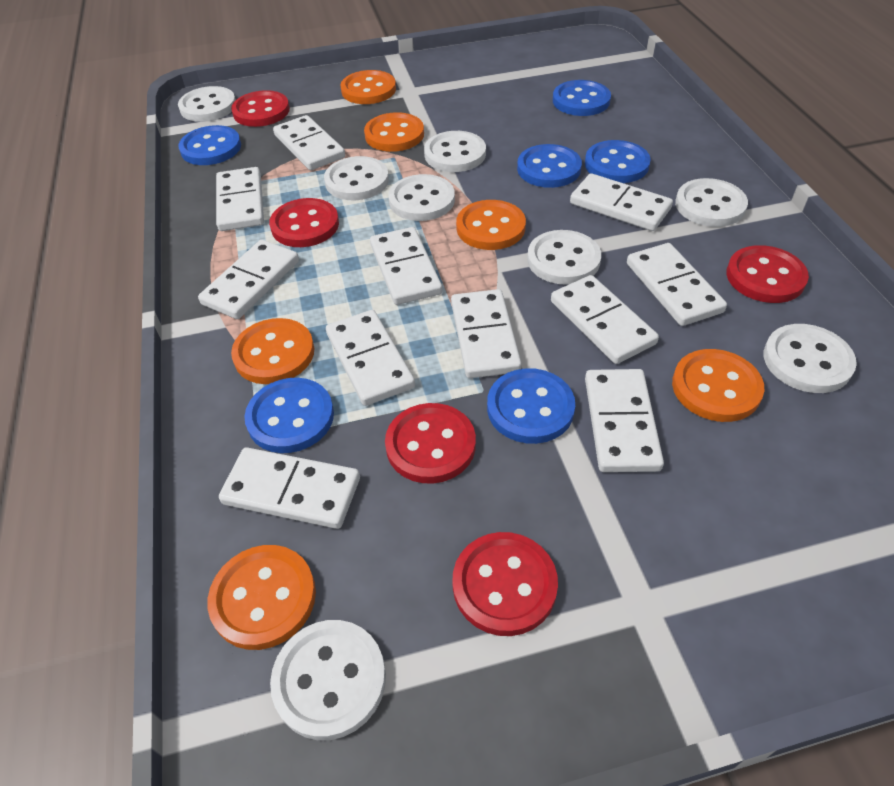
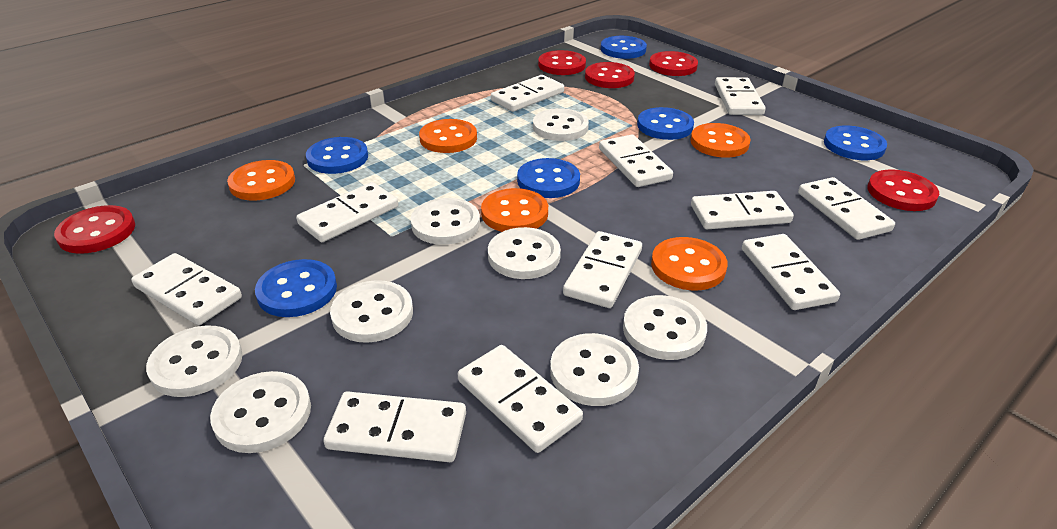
orange button: 6 -> 5

